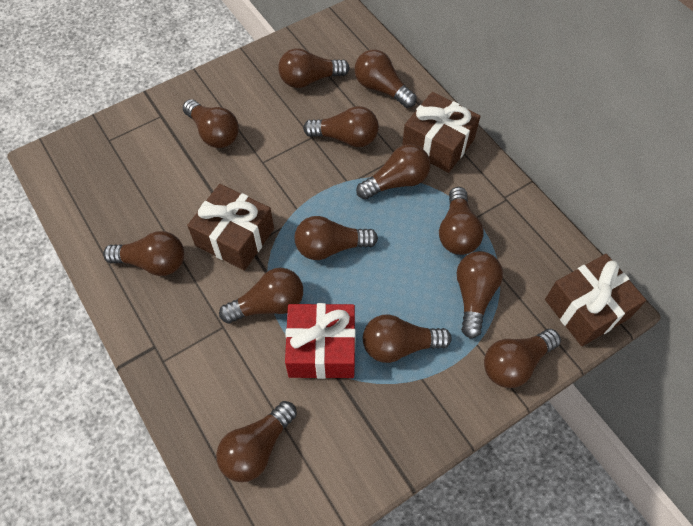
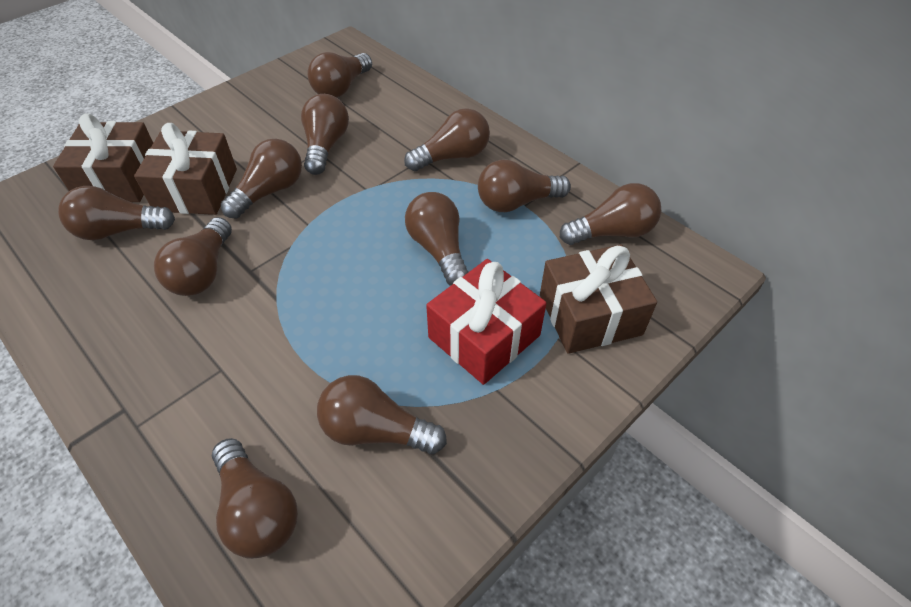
brown light bulb: 13 -> 11

